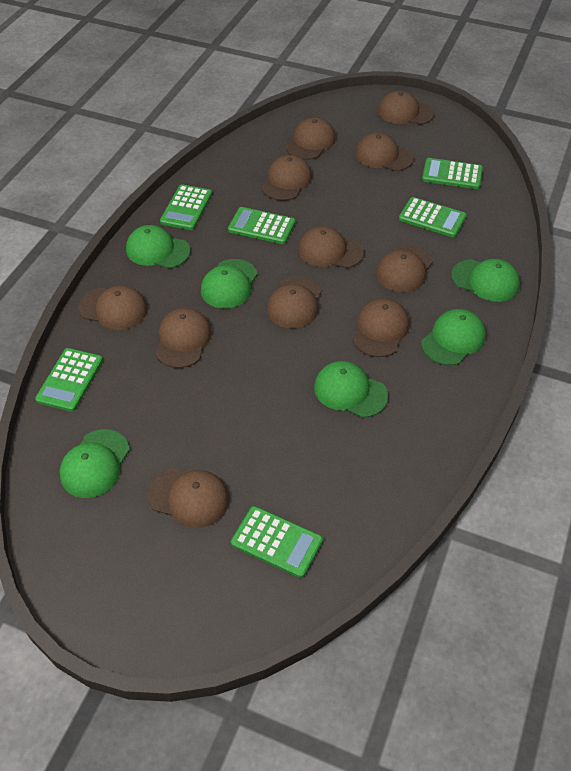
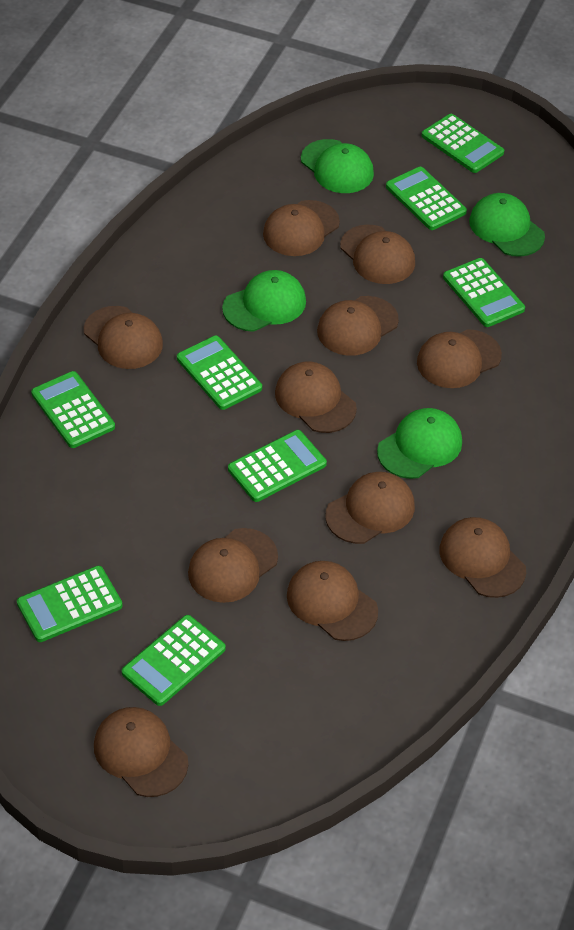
green calculator: 6 -> 8
green cap: 6 -> 4

